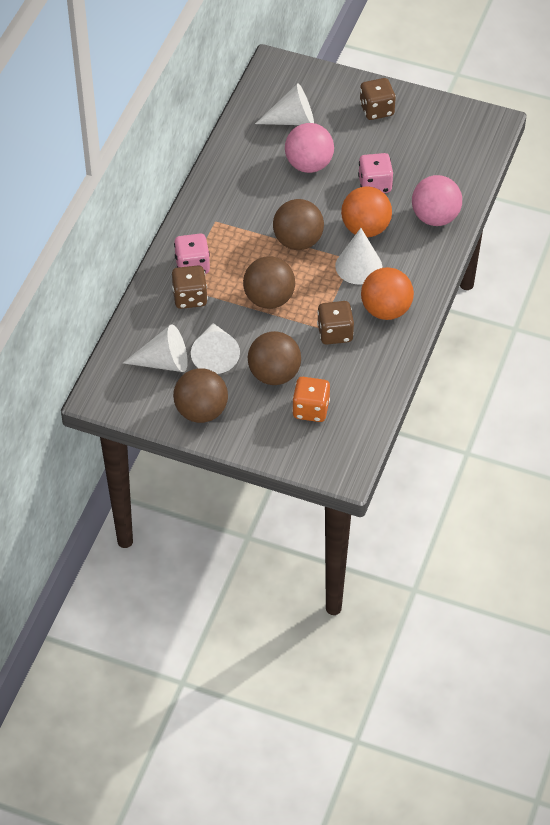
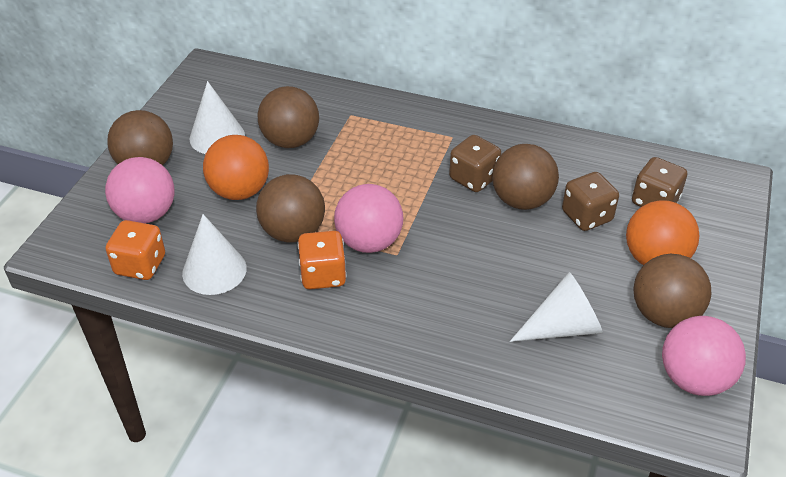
brown ball: 4 -> 5
orange dice: 1 -> 2
pink ball: 2 -> 3
pink dice: 2 -> 0
white cone: 4 -> 3

